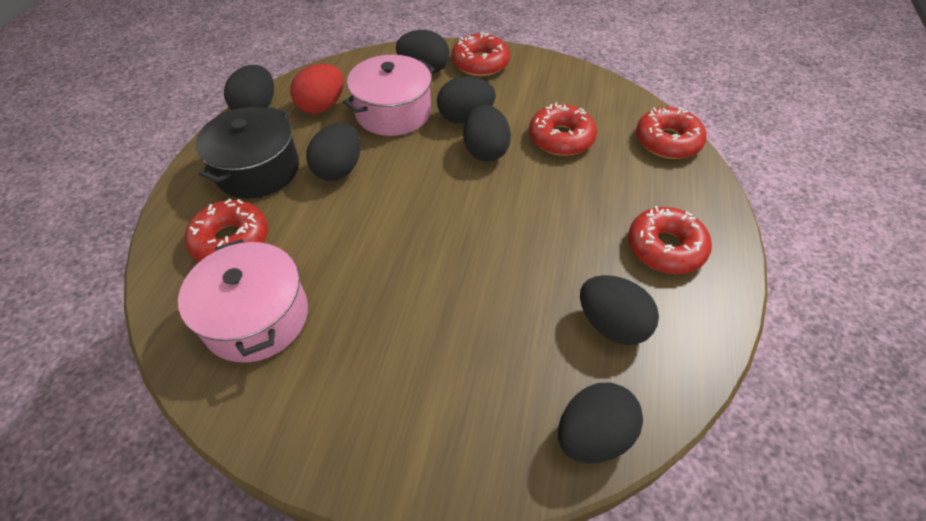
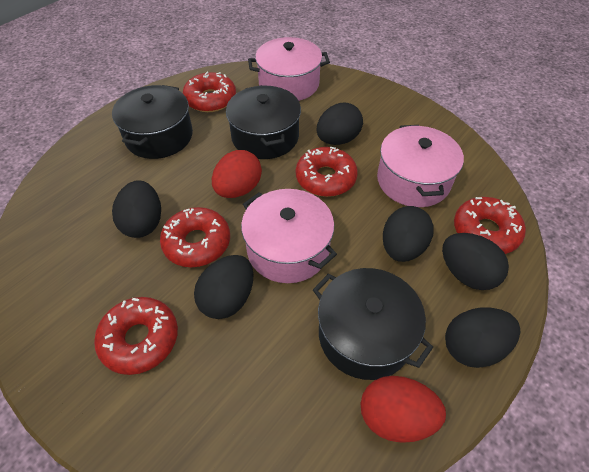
black egg: 7 -> 6
black pot: 1 -> 3
pink pot: 2 -> 3
red egg: 1 -> 2

